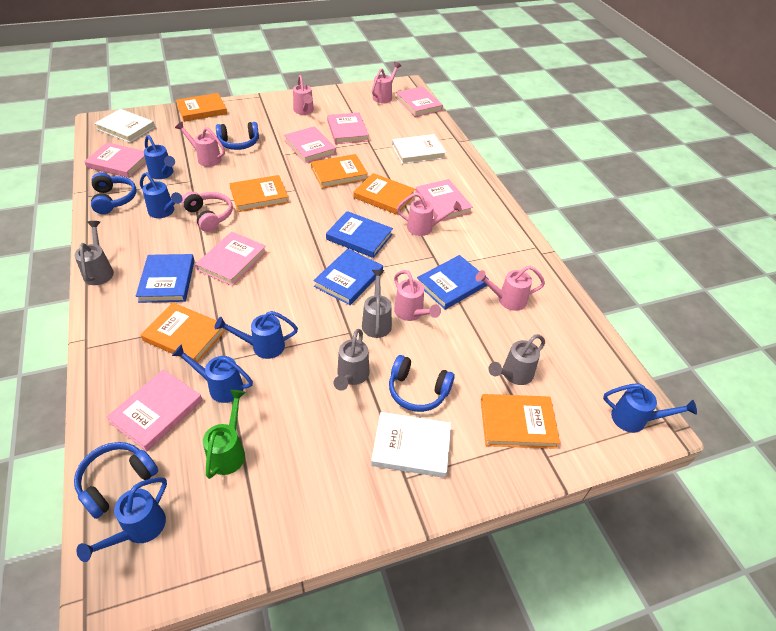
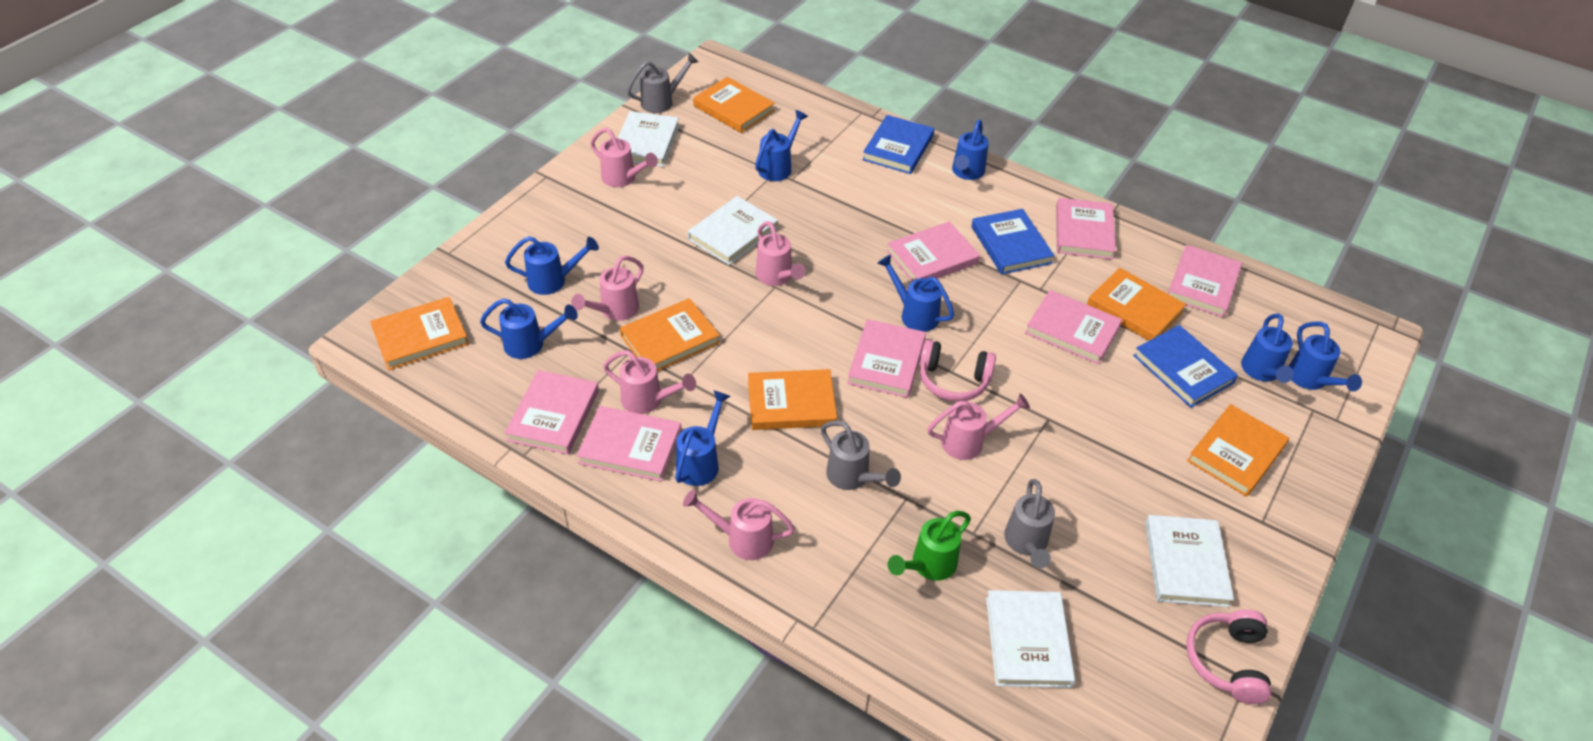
blue book: 4 -> 3
blue headphones: 4 -> 0
blue watering can: 6 -> 8
grey watering can: 4 -> 3
pink headphones: 1 -> 2
white book: 3 -> 4

